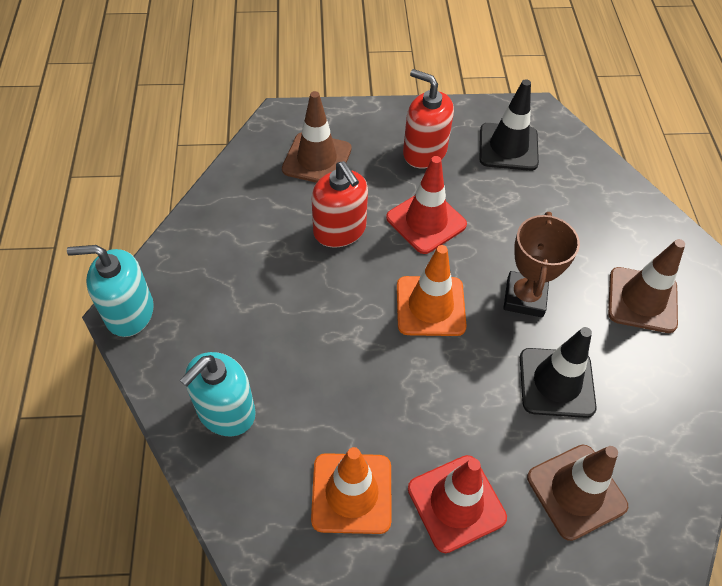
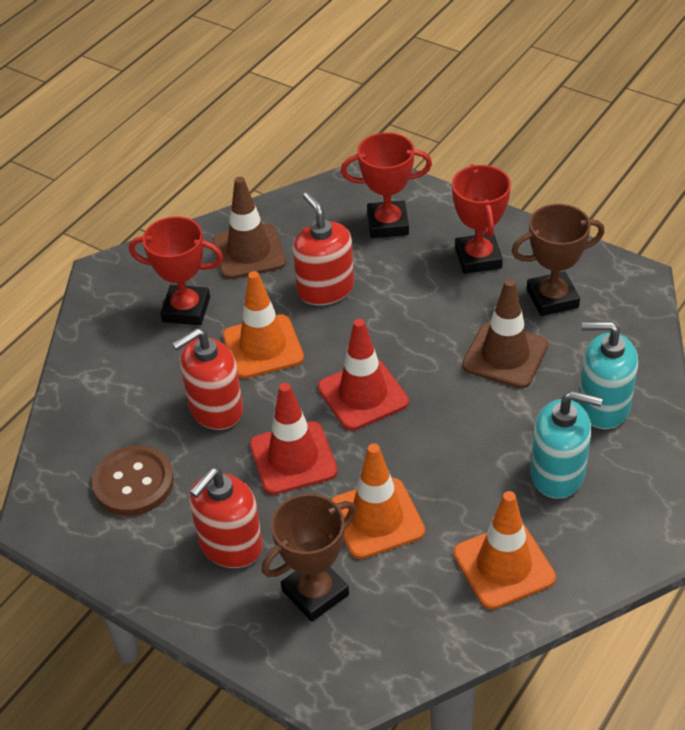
black traffic cone: 2 -> 0
brown button: 0 -> 1
brown traffic cone: 3 -> 2
brown trophy: 1 -> 2
orange traffic cone: 2 -> 3
red soap dispenser: 2 -> 3
red trophy: 0 -> 3

